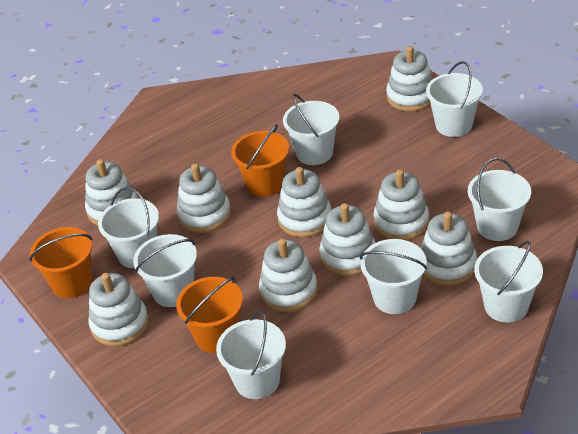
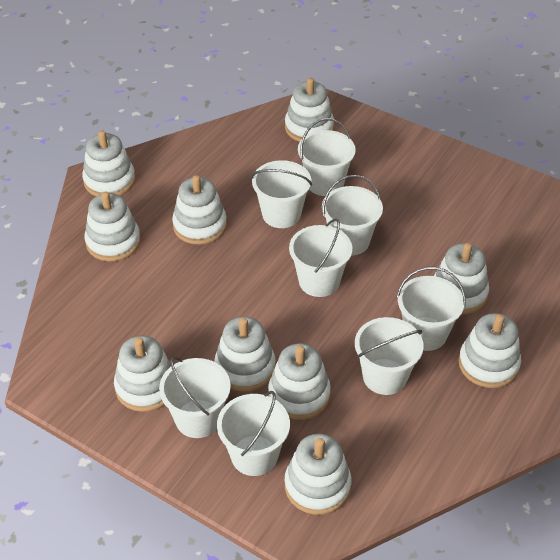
orange bucket: 3 -> 0
white stacking toy: 9 -> 10

